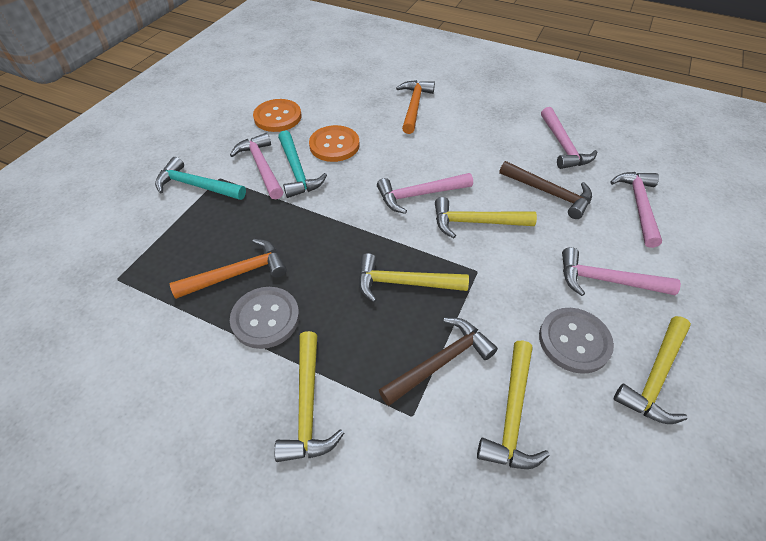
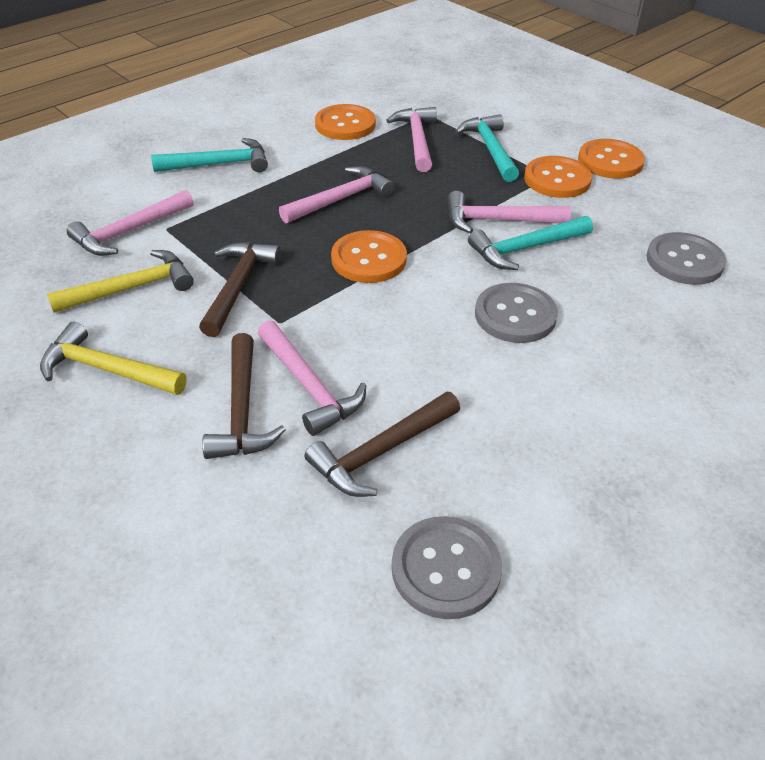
brown hammer: 2 -> 3
grey button: 2 -> 3
orange button: 2 -> 4
orange hammer: 2 -> 0
turquoise hammer: 2 -> 3
yellow hammer: 5 -> 2

